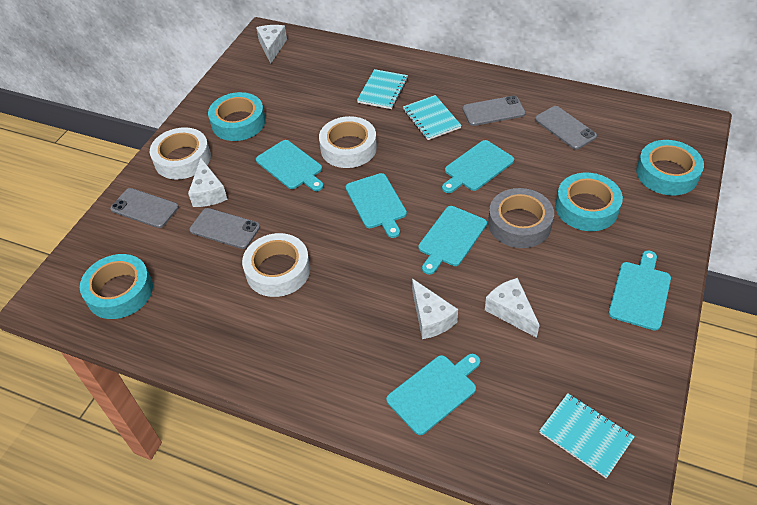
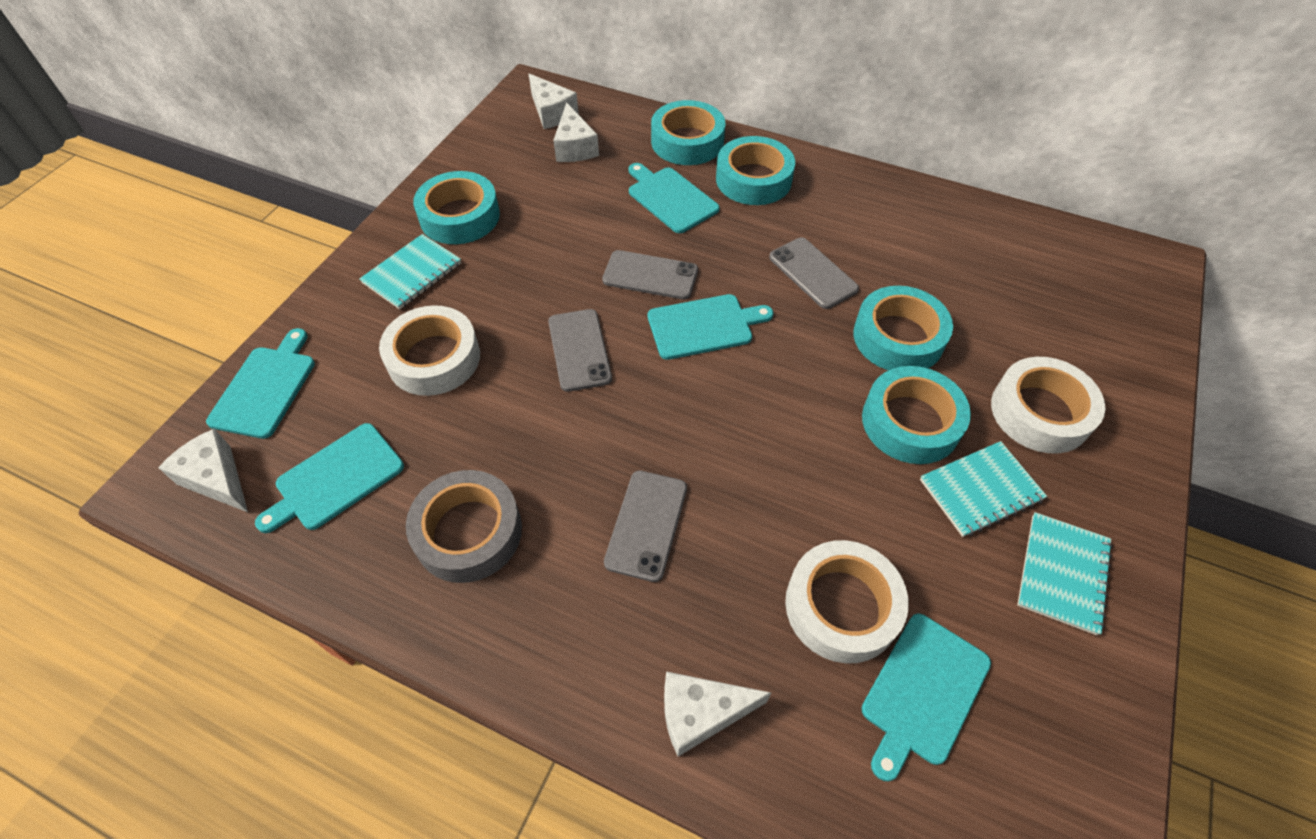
turquoise cutting board: 6 -> 5
turquoise tape: 4 -> 5

